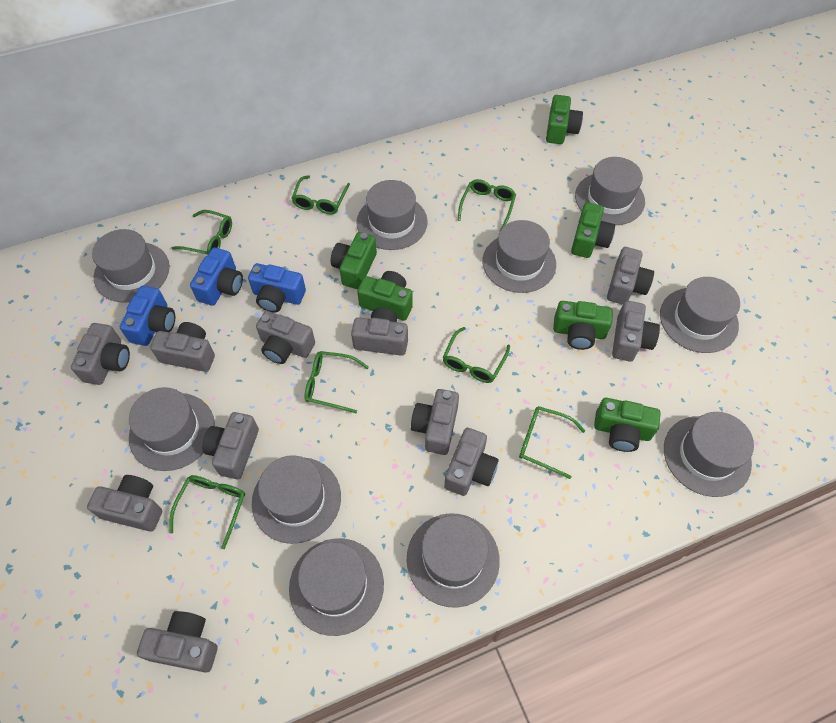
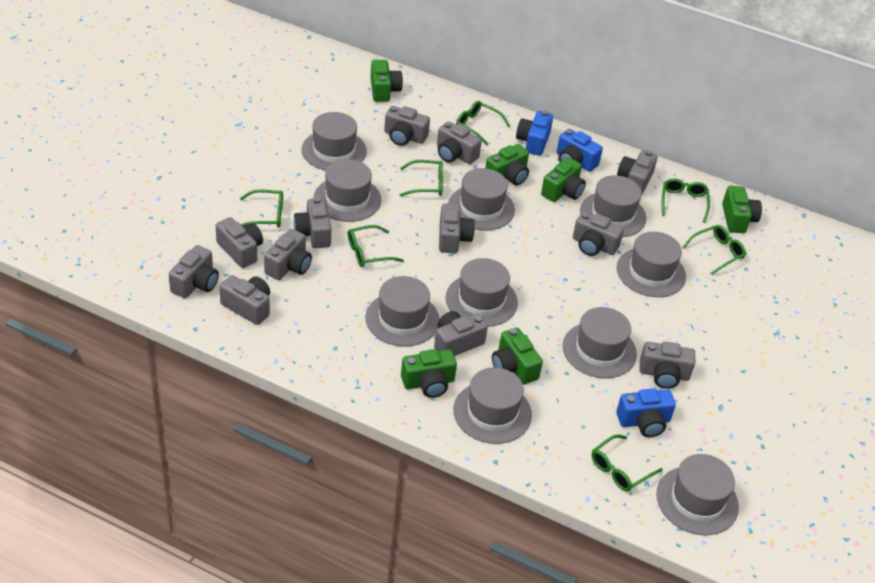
grey camera: 11 -> 12

